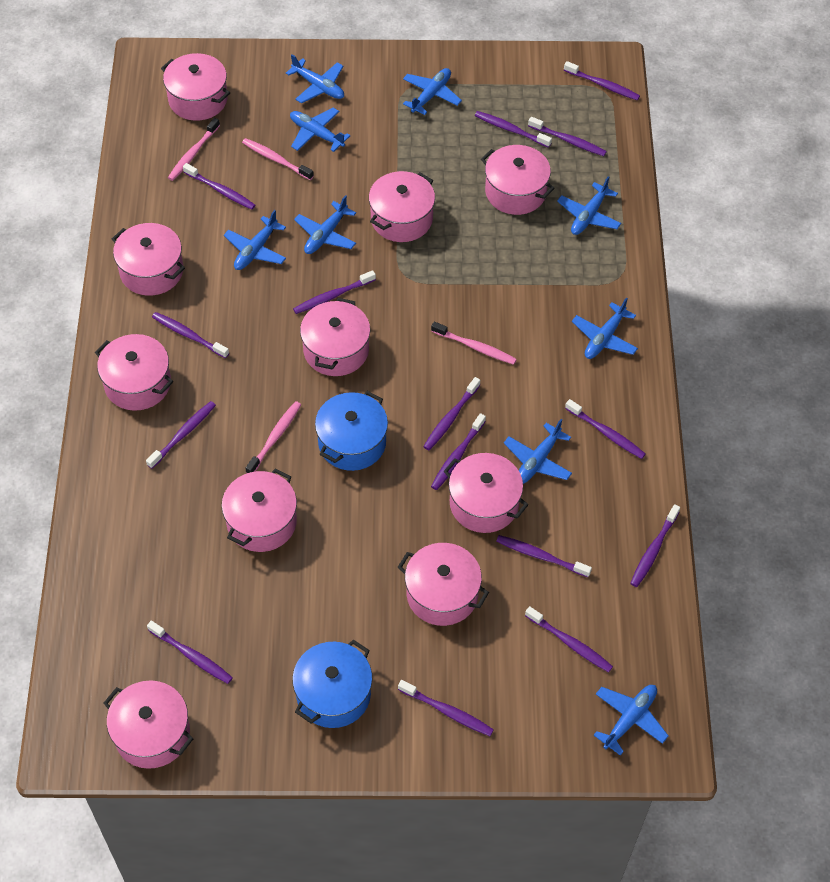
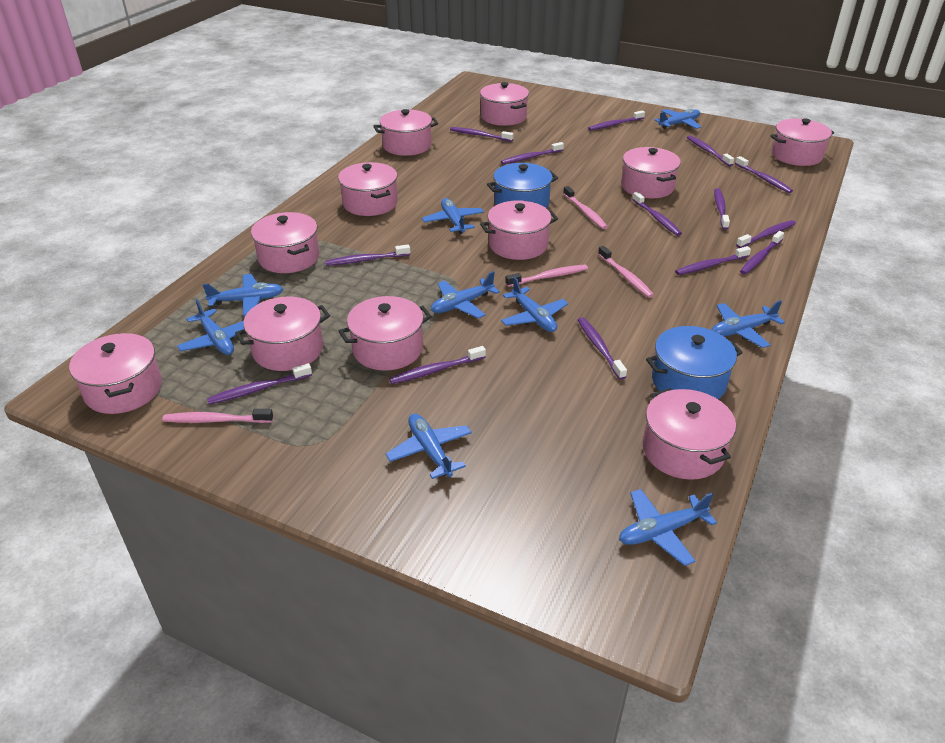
pink pot: 10 -> 11
purple toothbrush: 15 -> 14

